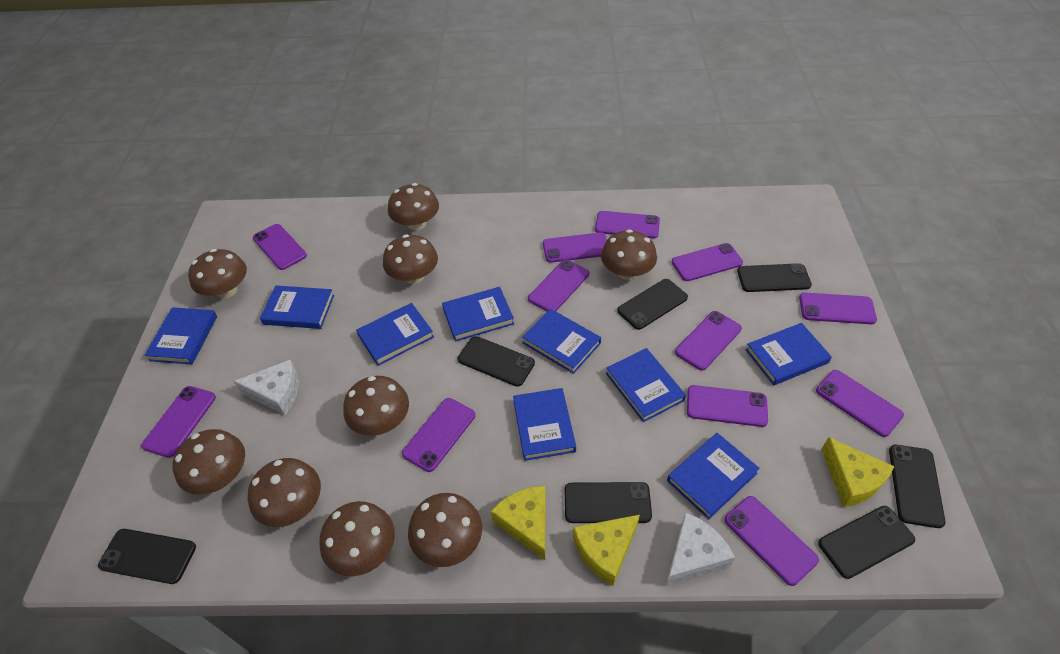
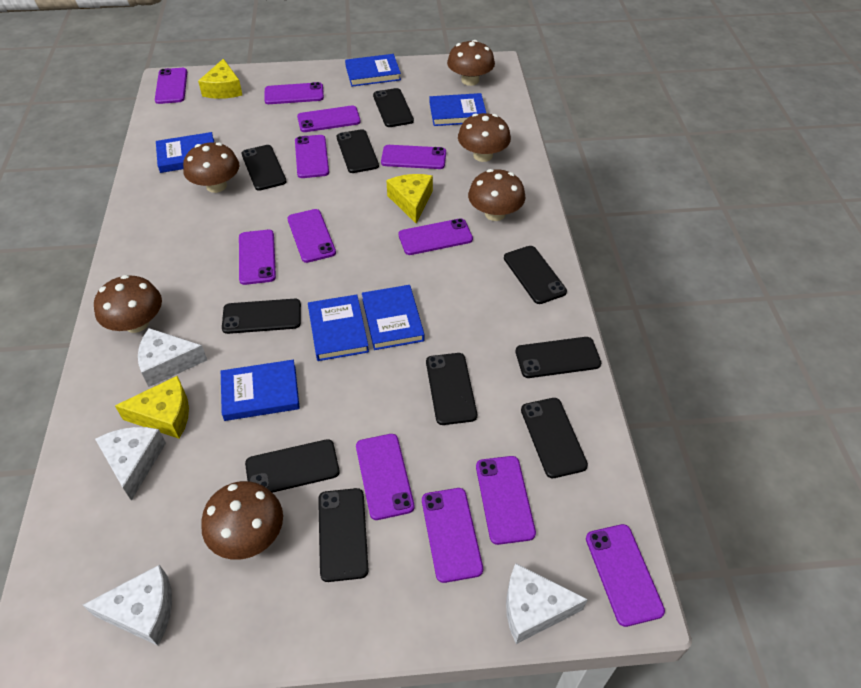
black phone: 7 -> 10
blue book: 9 -> 6
brown mushroom: 9 -> 6
white cheese: 2 -> 4

